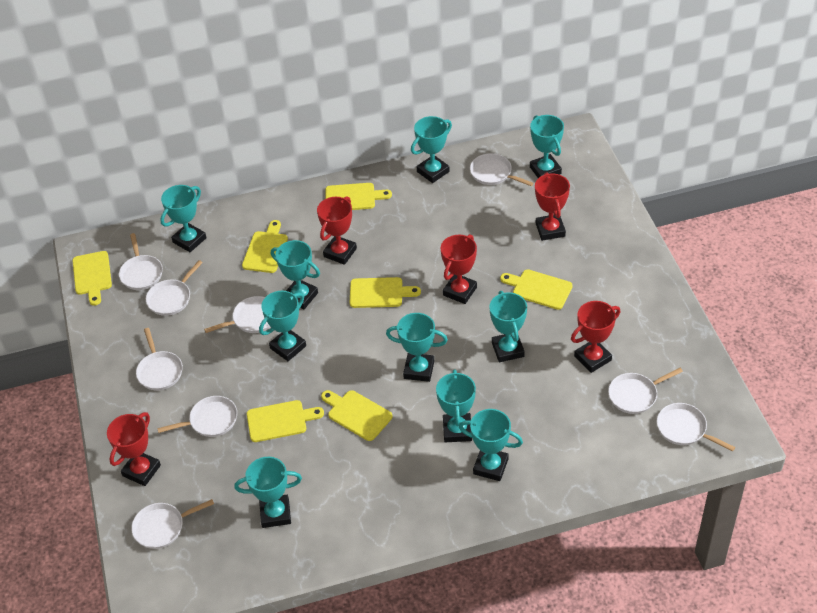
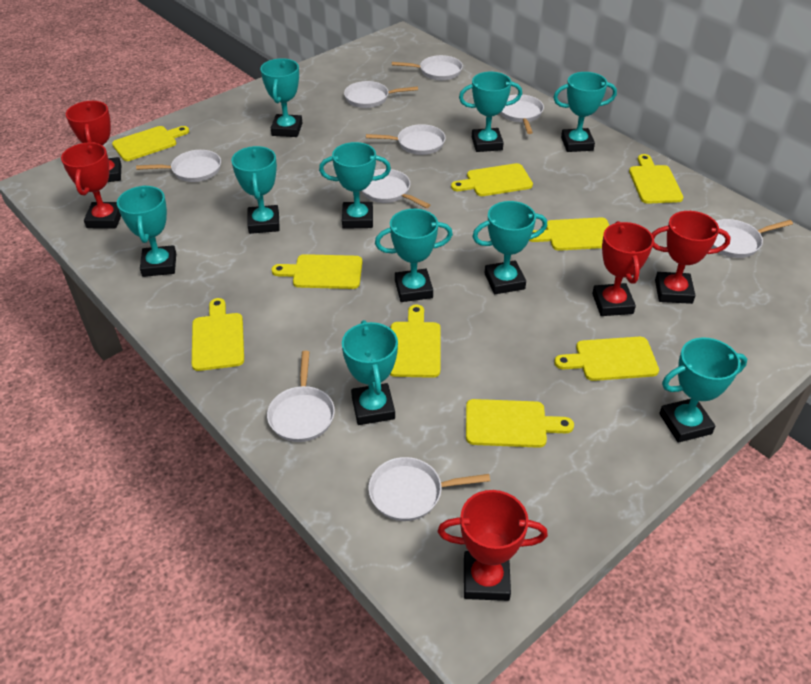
yellow cutting board: 7 -> 9

